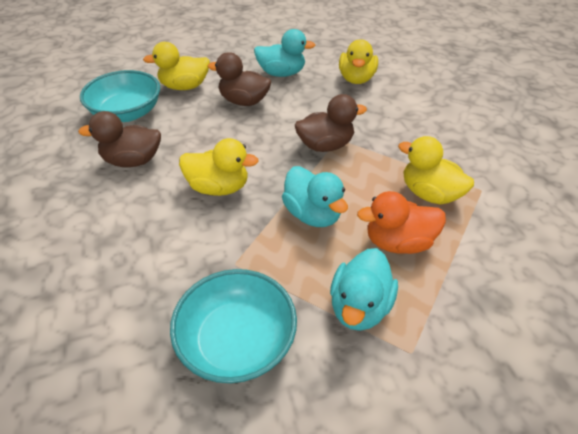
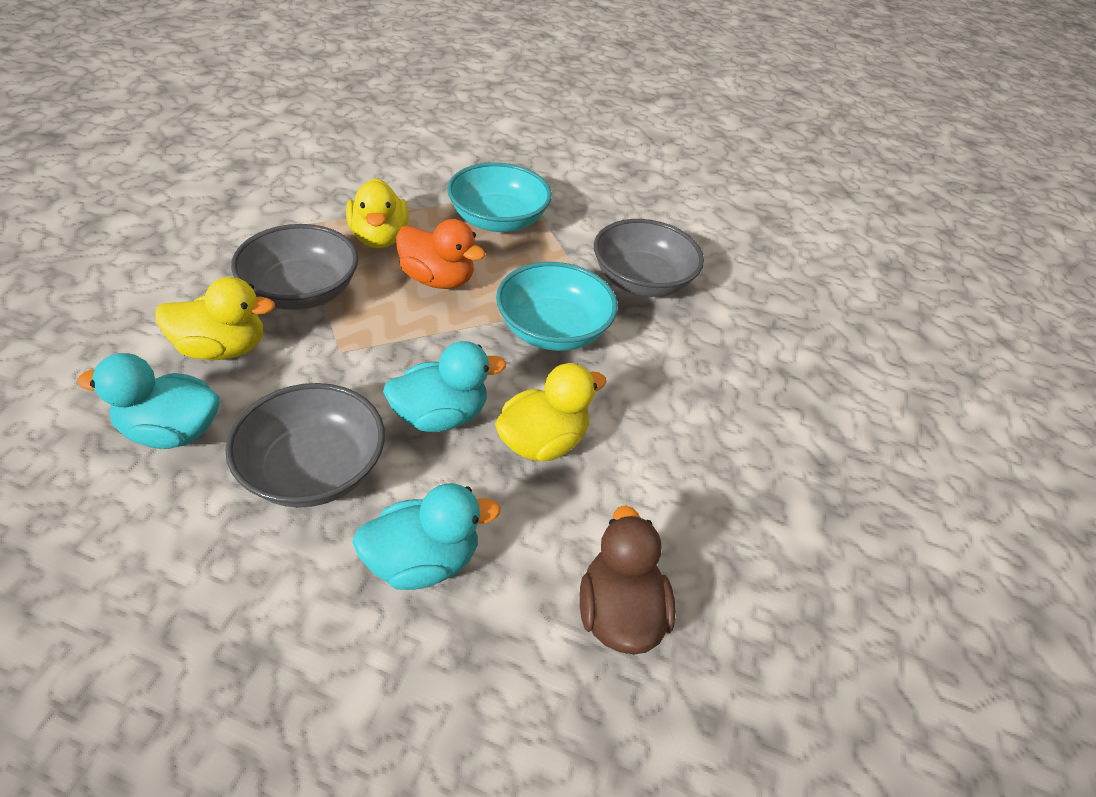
brown duck: 3 -> 1
grey bowl: 0 -> 3
yellow duck: 4 -> 3

